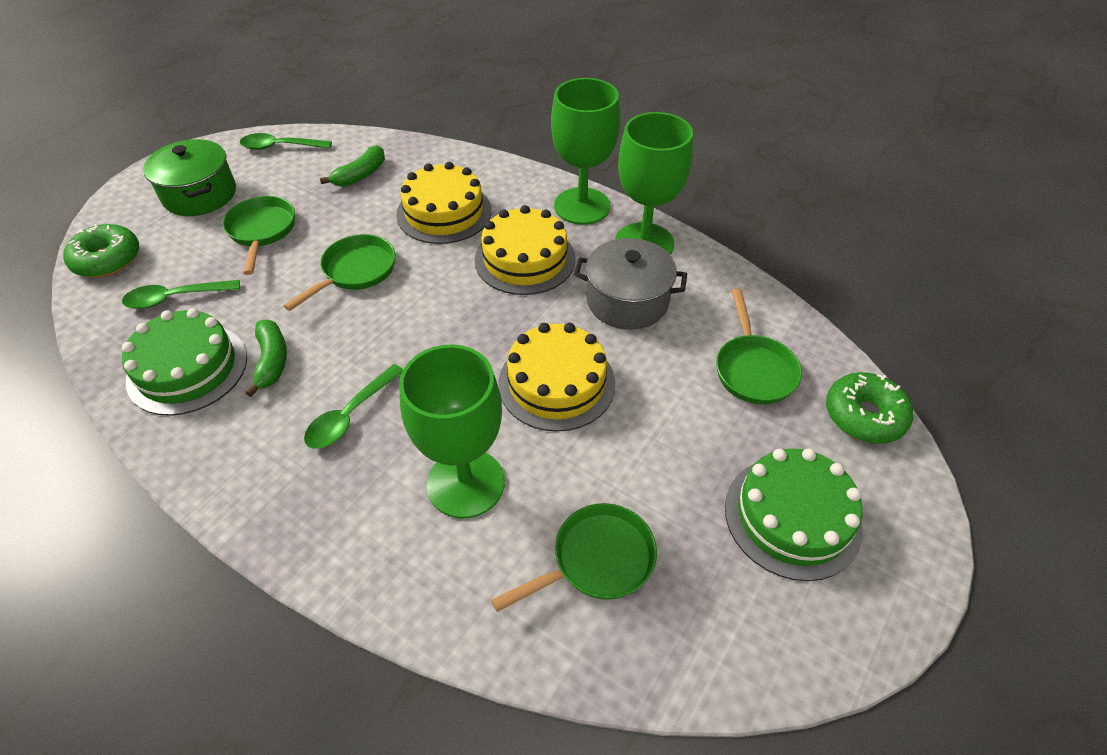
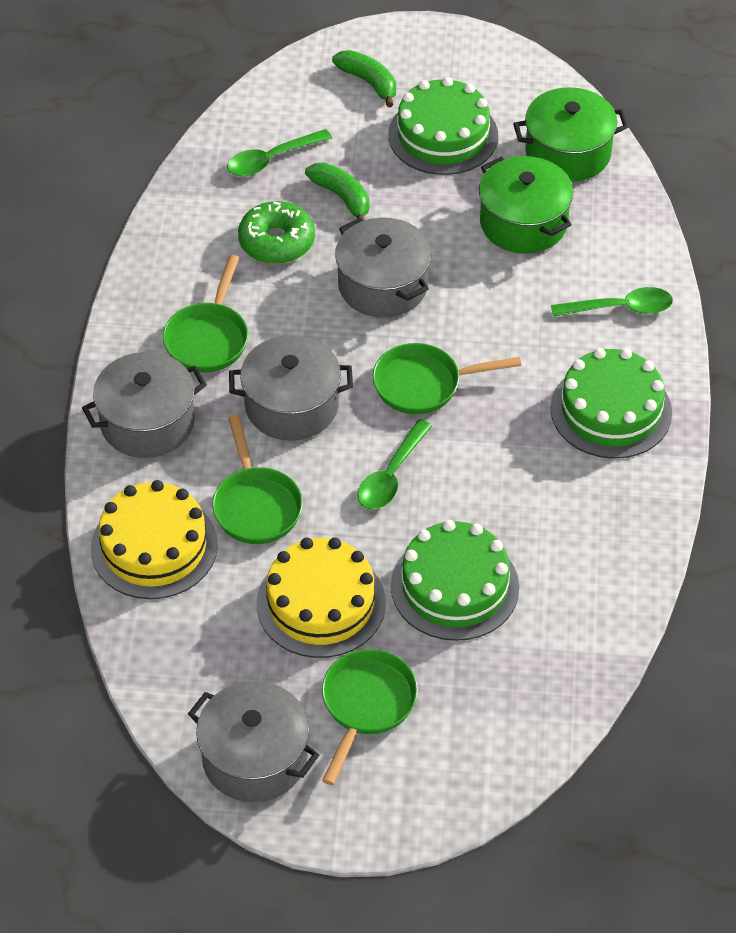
green cake: 2 -> 3
green donut: 2 -> 1
green goblet: 3 -> 0
green pot: 1 -> 2
grey pot: 1 -> 4
yellow cake: 3 -> 2

